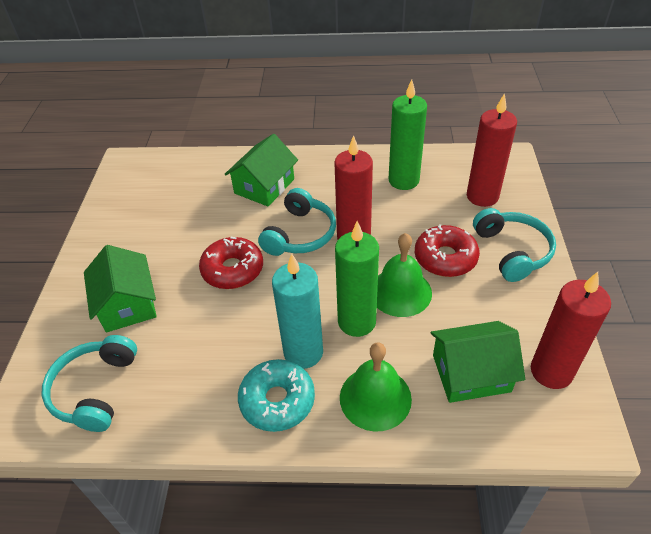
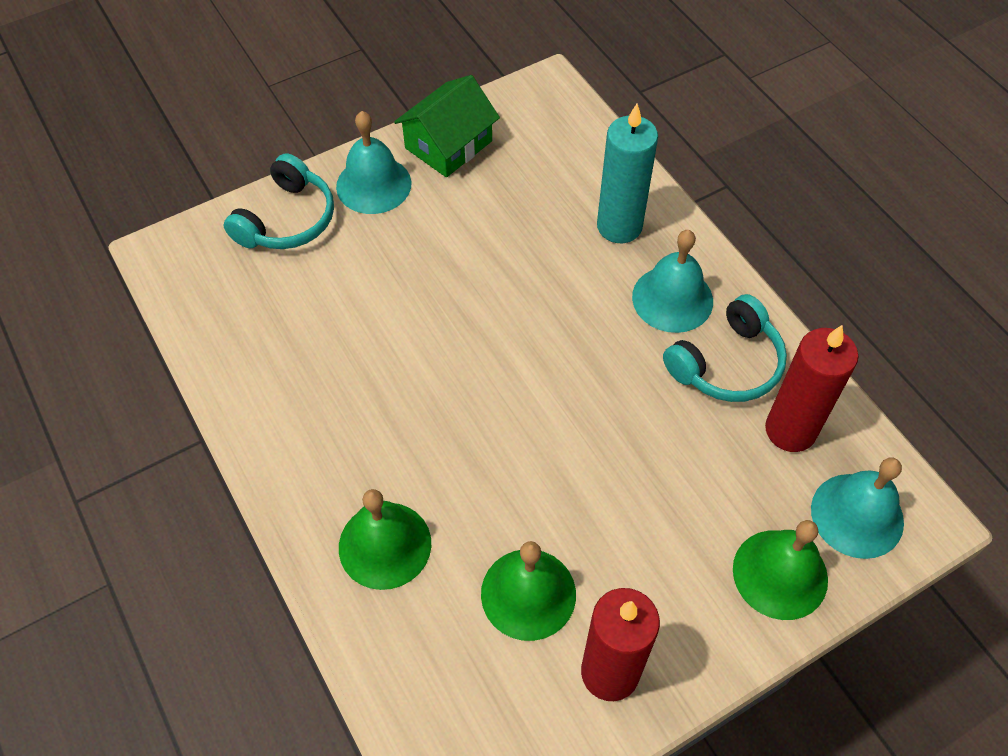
green bell: 2 -> 3
green candle: 2 -> 0
green house: 3 -> 1
red candle: 3 -> 2
red donut: 2 -> 0
turquoise bell: 0 -> 3
turquoise donut: 1 -> 0
turquoise headphones: 3 -> 2

